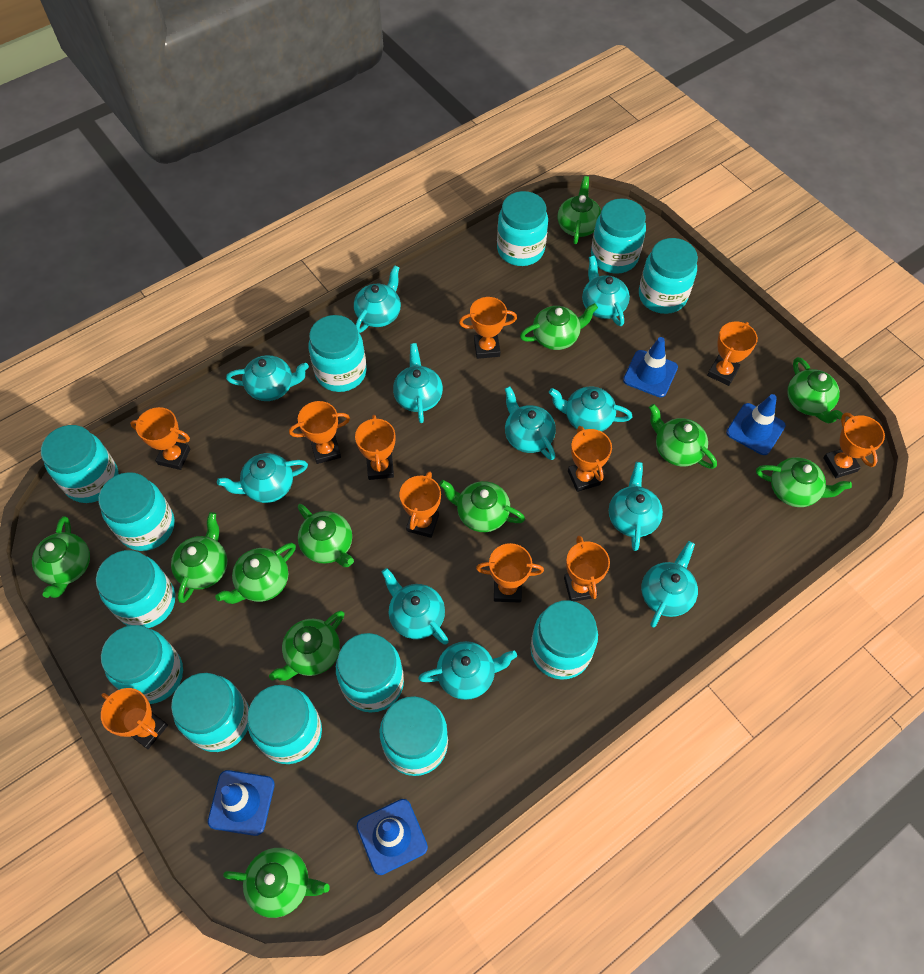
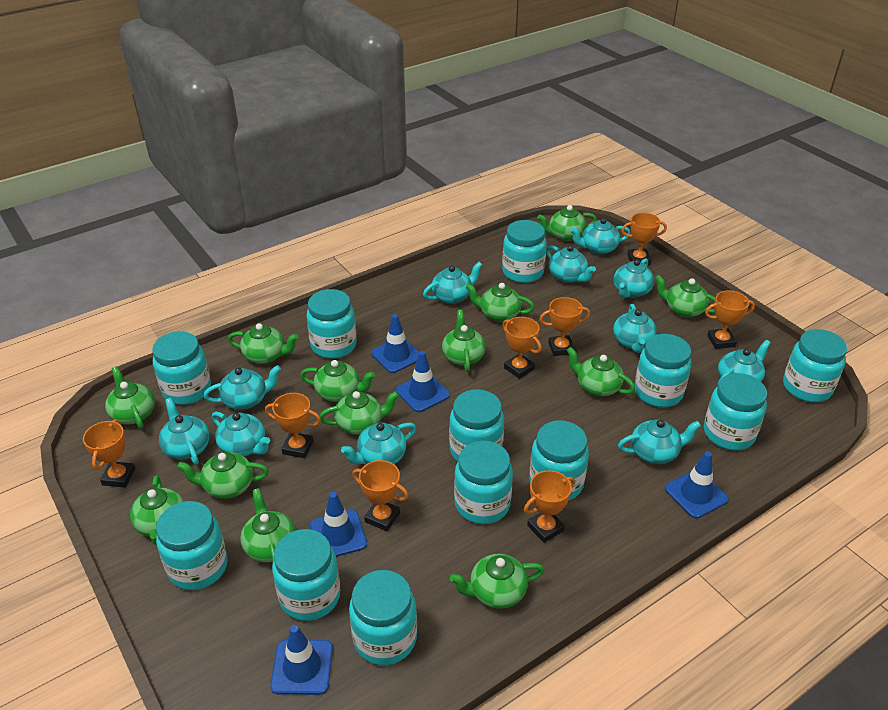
blue traffic cone: 4 -> 5
green teapot: 12 -> 13
orange trophy: 11 -> 8
turquoise jar: 13 -> 12

